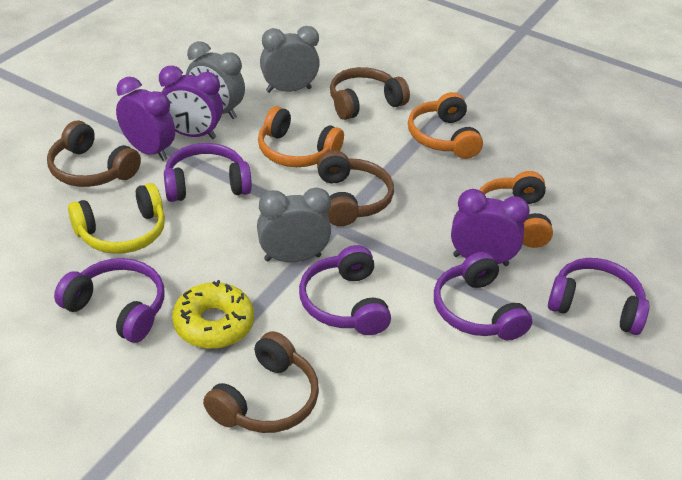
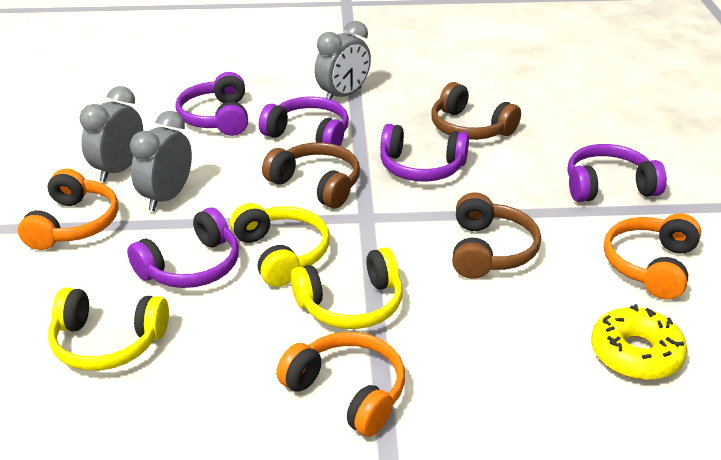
brown headphones: 4 -> 3
purple clock: 3 -> 0
yellow headphones: 1 -> 3

